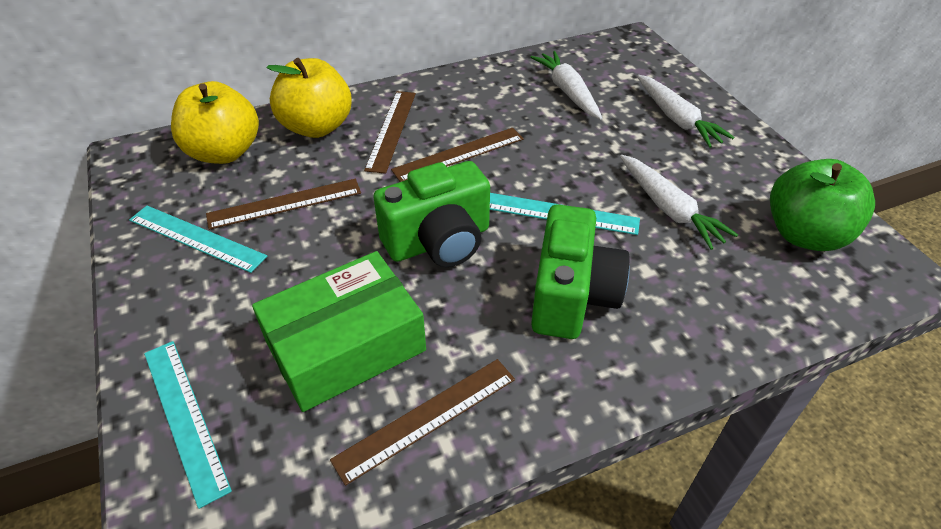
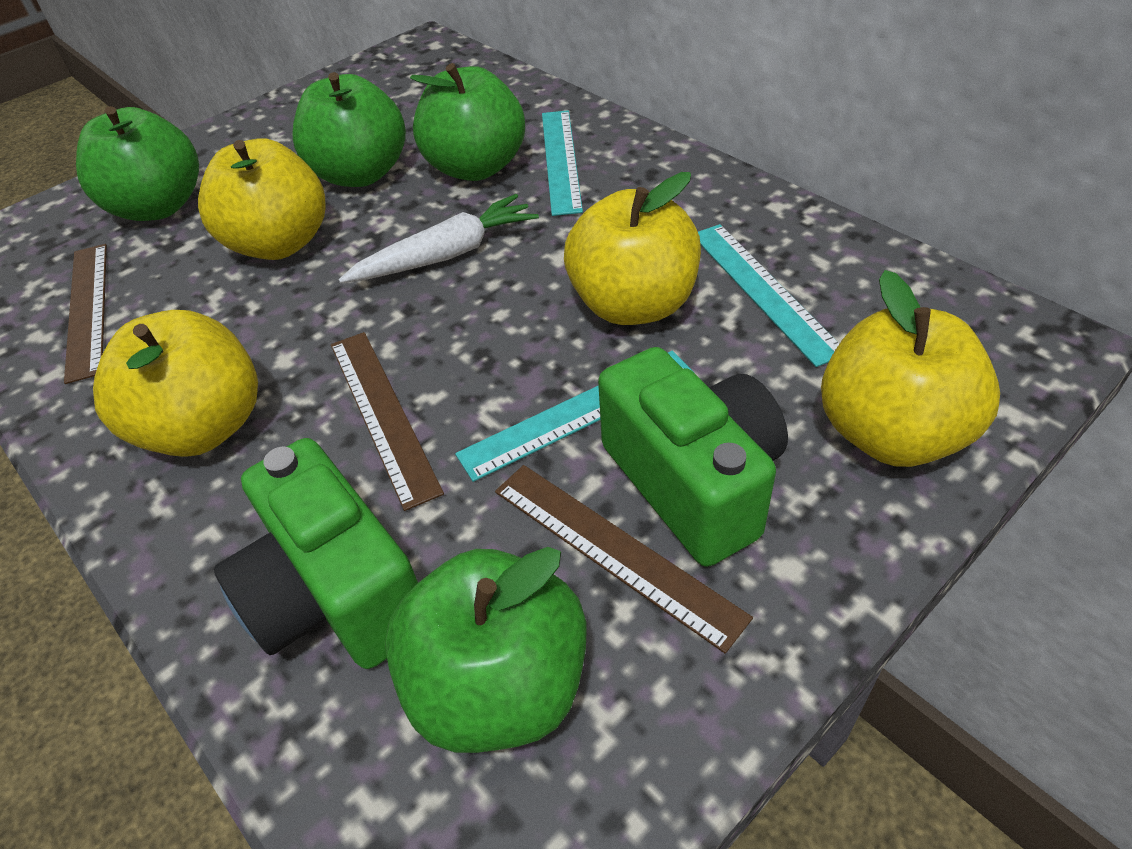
brown ruler: 4 -> 3
green apple: 1 -> 4
green box: 1 -> 0
white carrot: 3 -> 1
yellow apple: 2 -> 4

